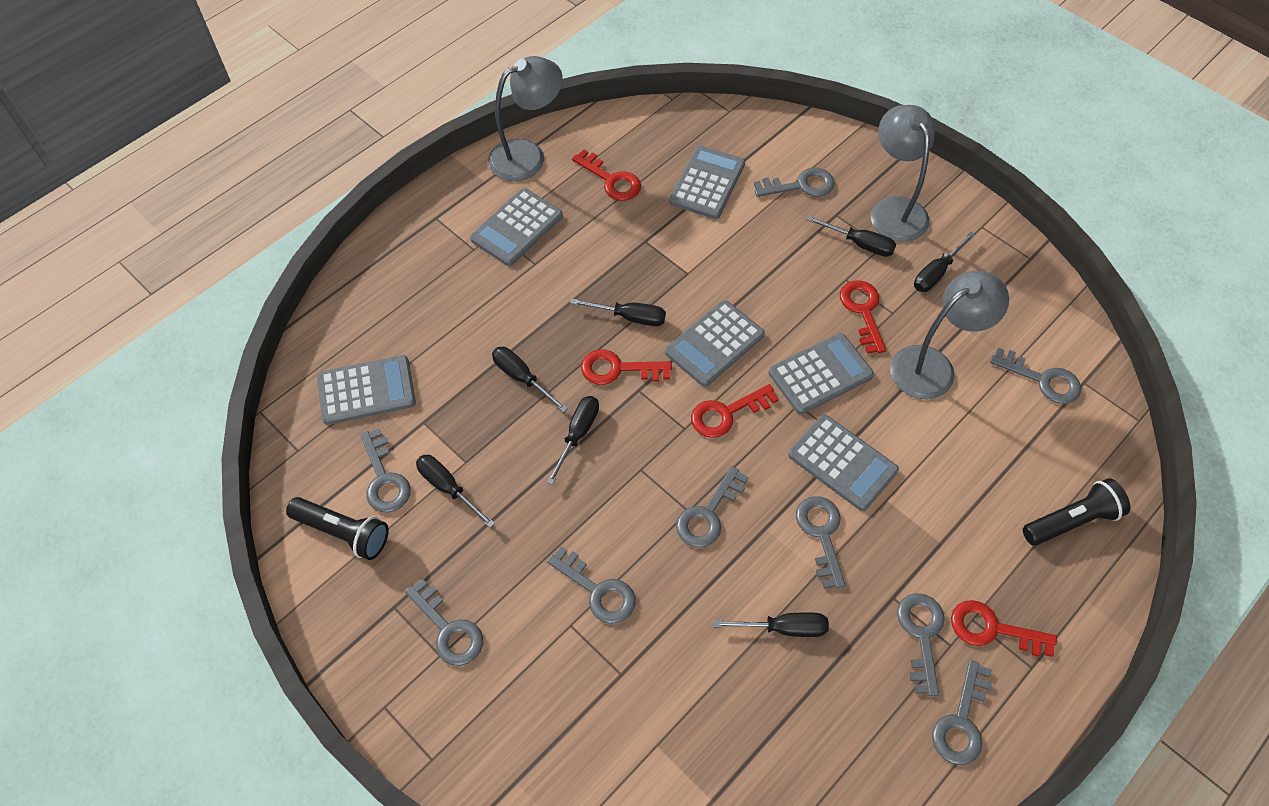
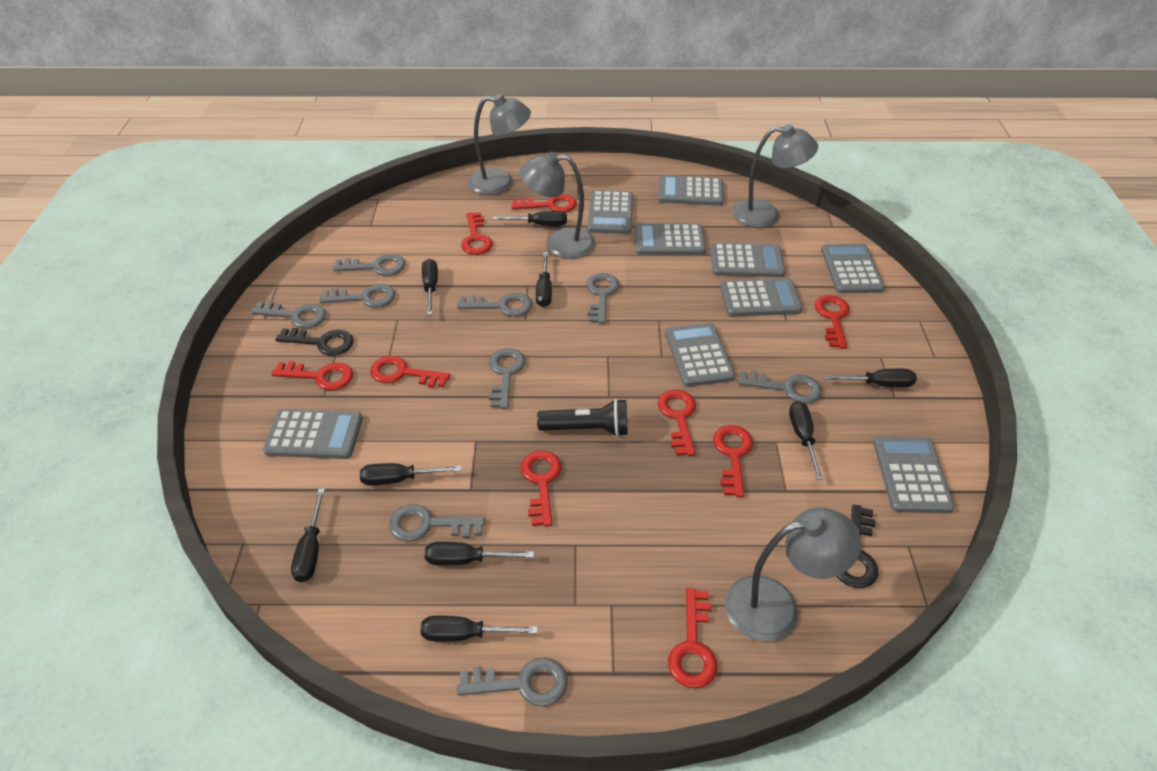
black flashlight: 2 -> 1
black key: 0 -> 2
black screwdriver: 7 -> 9
grey calculator: 6 -> 9
grey lamp: 3 -> 4
red key: 5 -> 9

